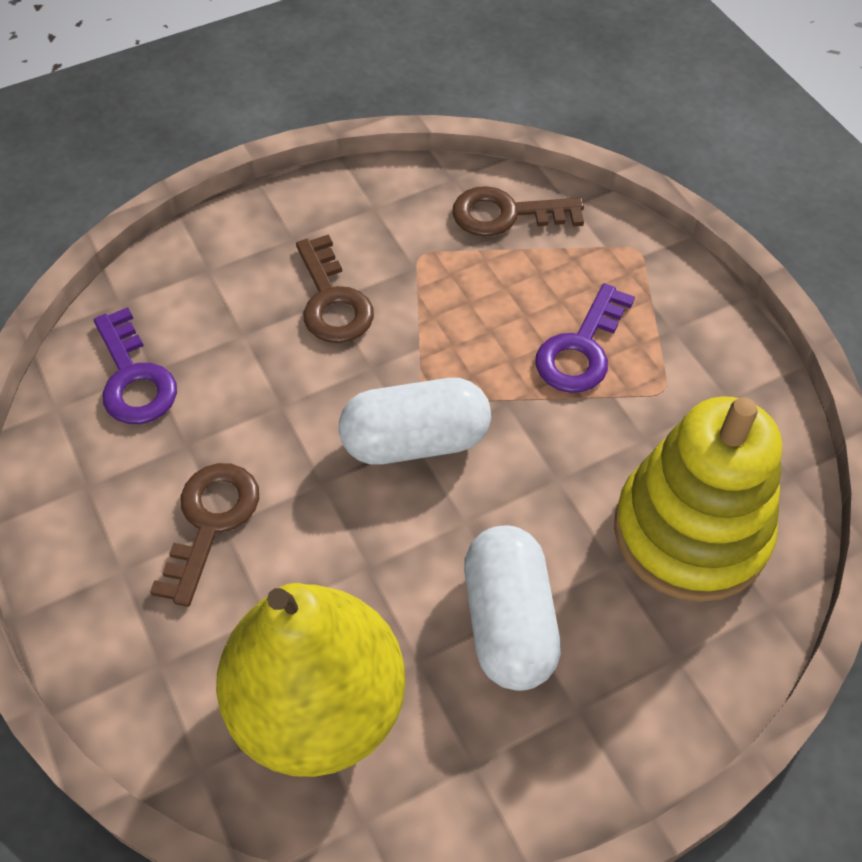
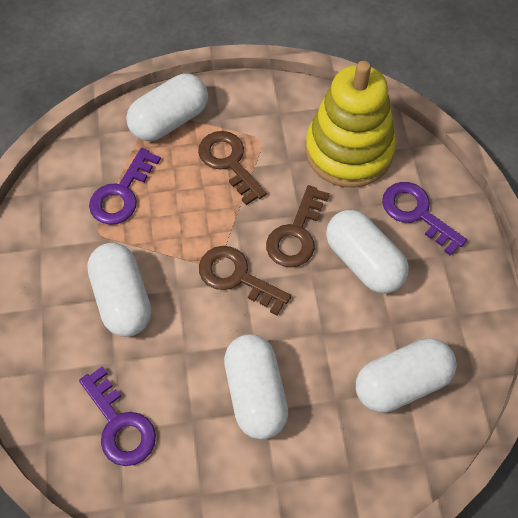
purple key: 2 -> 3
white capsule: 2 -> 5
yellow pear: 1 -> 0

